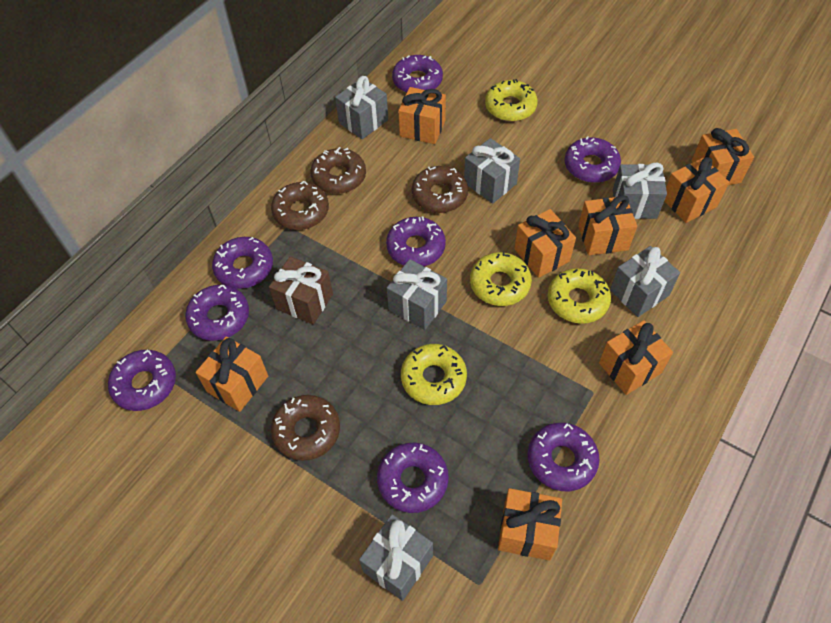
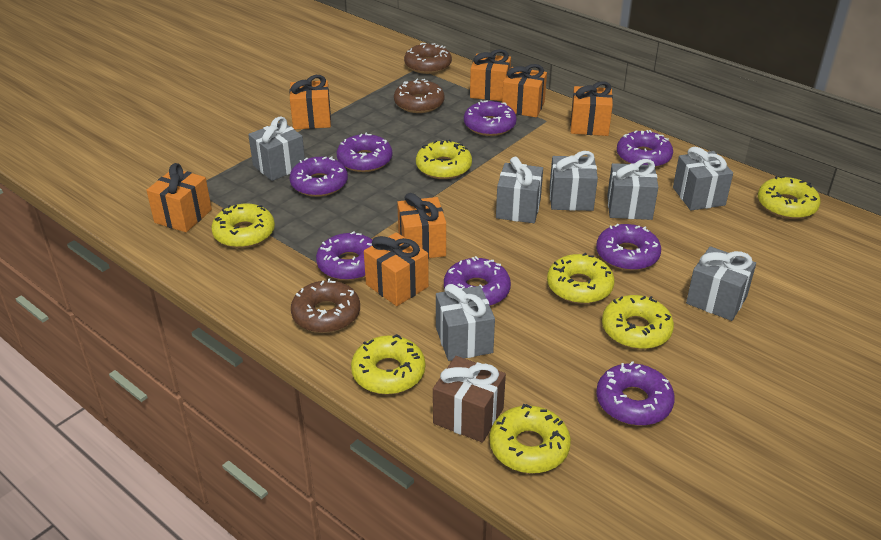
brown donut: 4 -> 3
grey gift: 6 -> 7
orange gift: 8 -> 7
yellow donut: 4 -> 7

